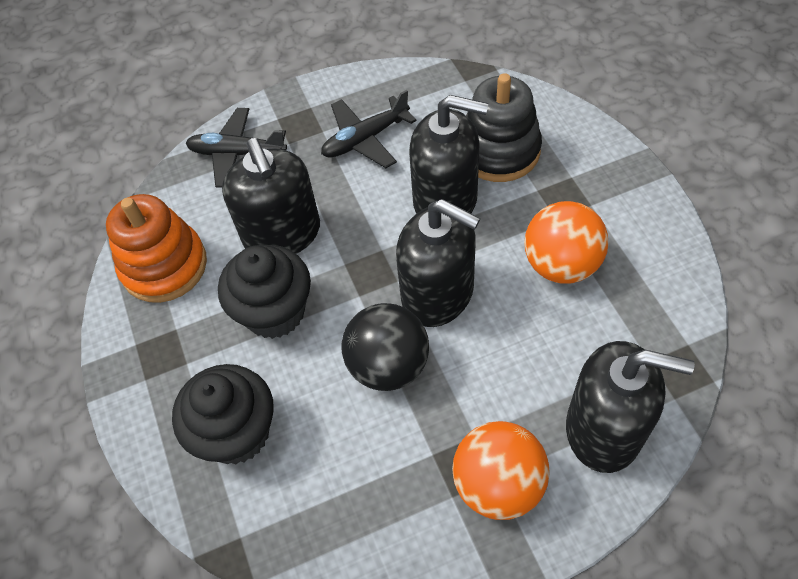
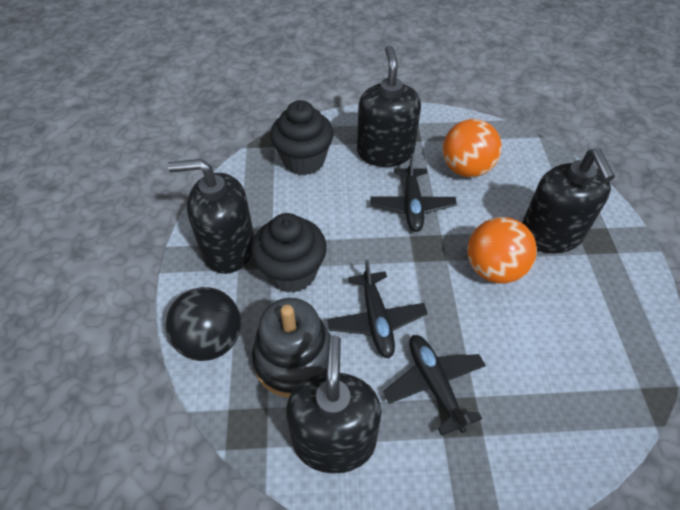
black plane: 2 -> 3
orange stacking toy: 1 -> 0

